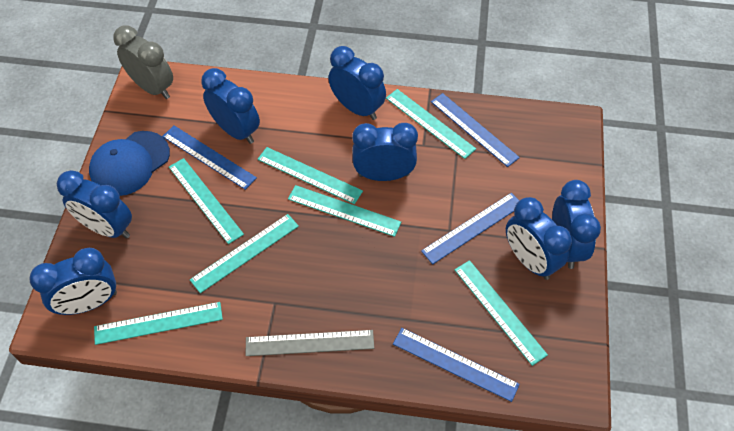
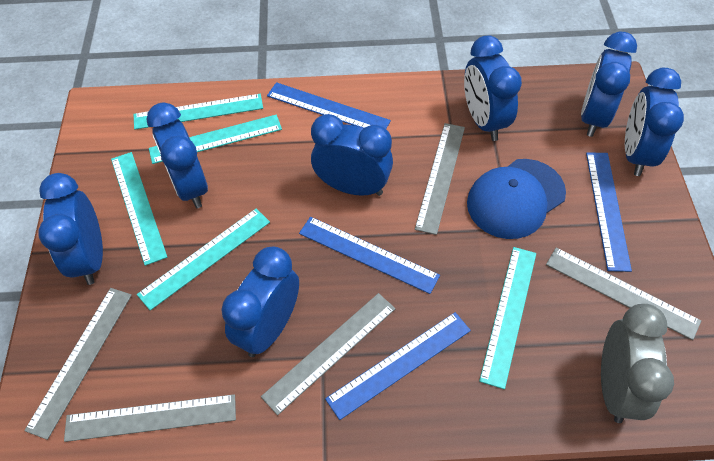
grey ruler: 1 -> 5
turquoise ruler: 7 -> 5

